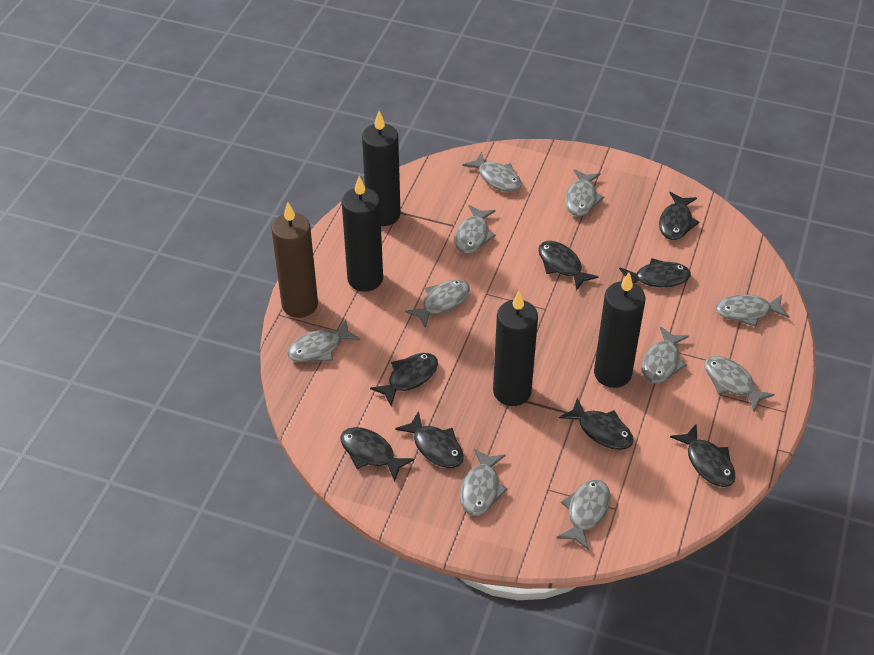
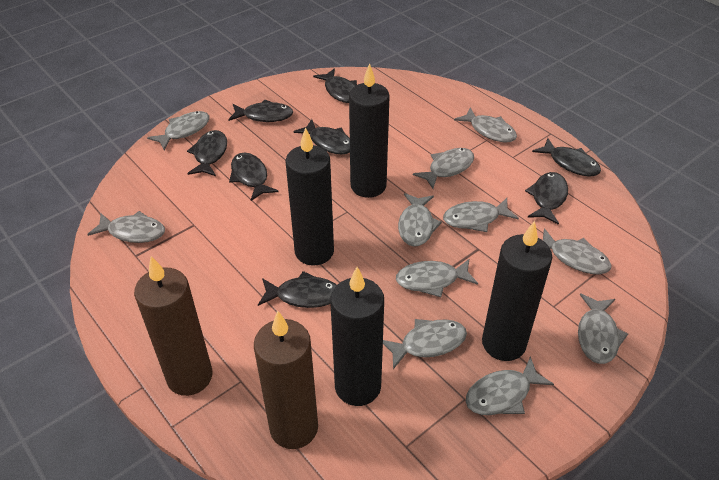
brown candle: 1 -> 2
grey fish: 10 -> 11

